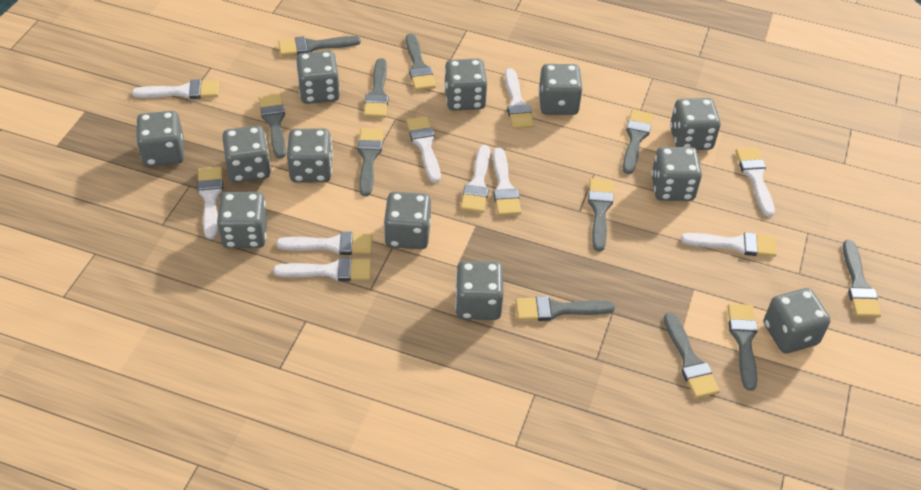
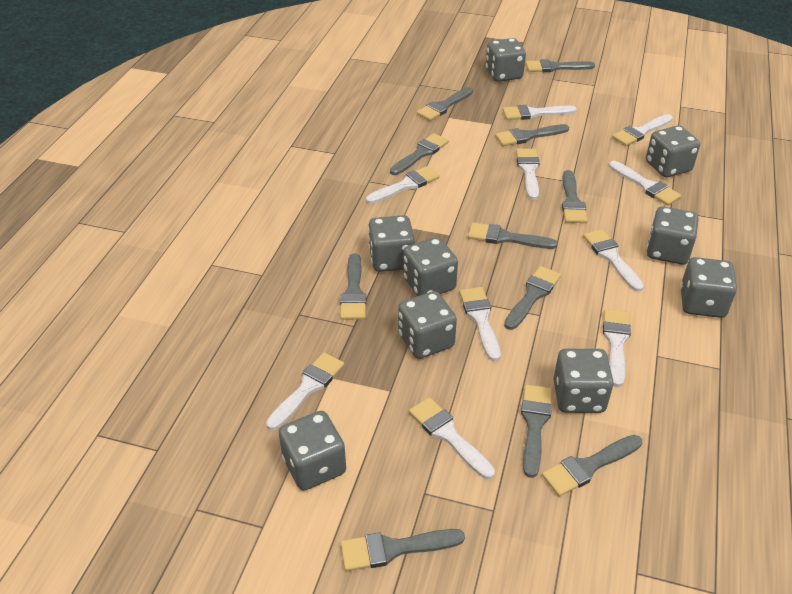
grey dice: 12 -> 9

